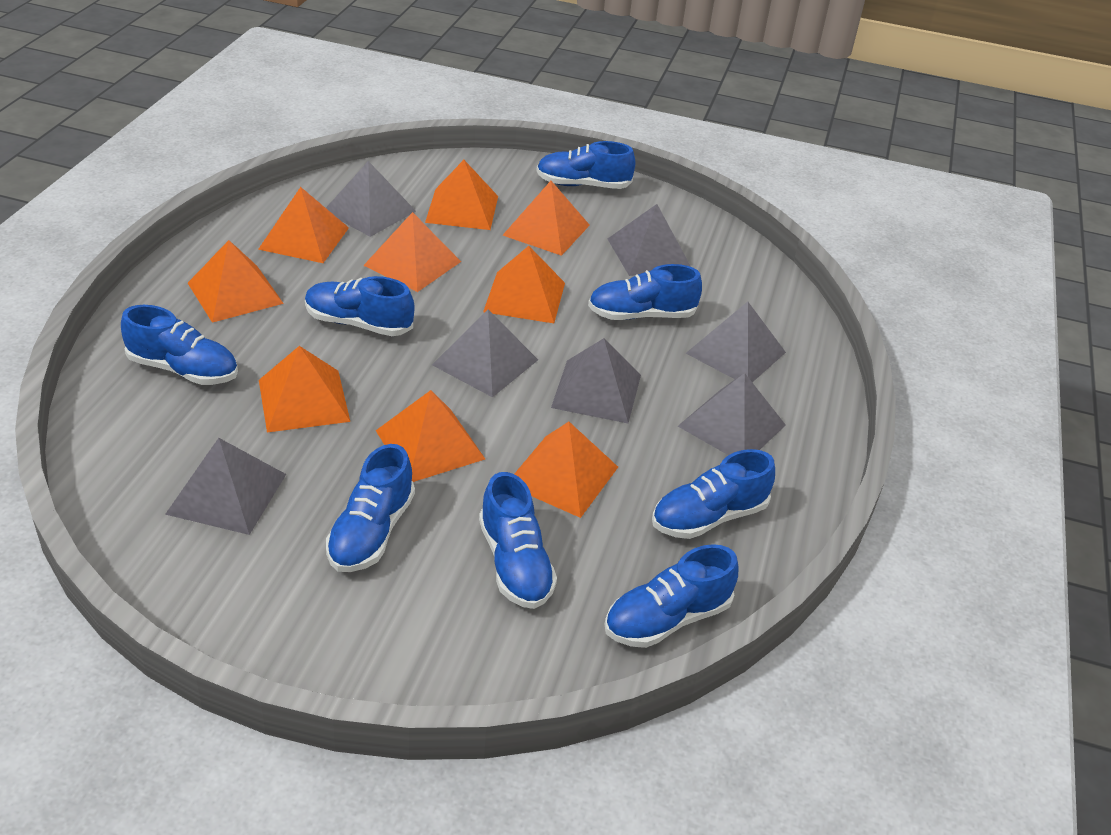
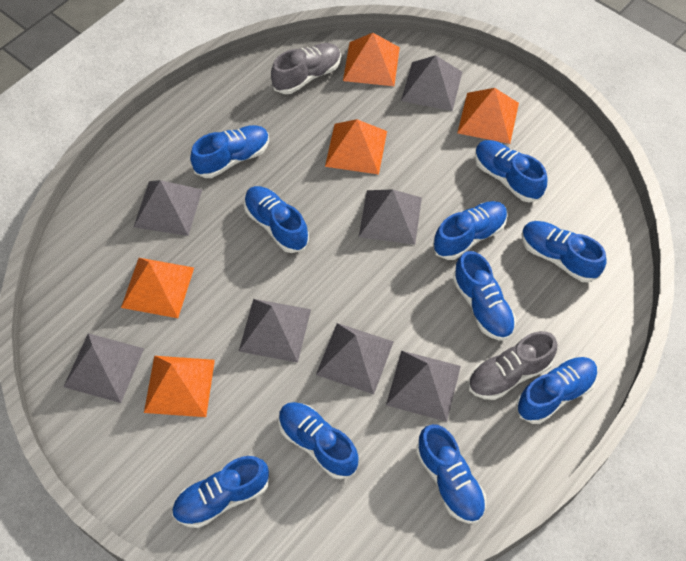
blue shoe: 8 -> 10
grey shoe: 0 -> 2
orange pyramid: 9 -> 5

